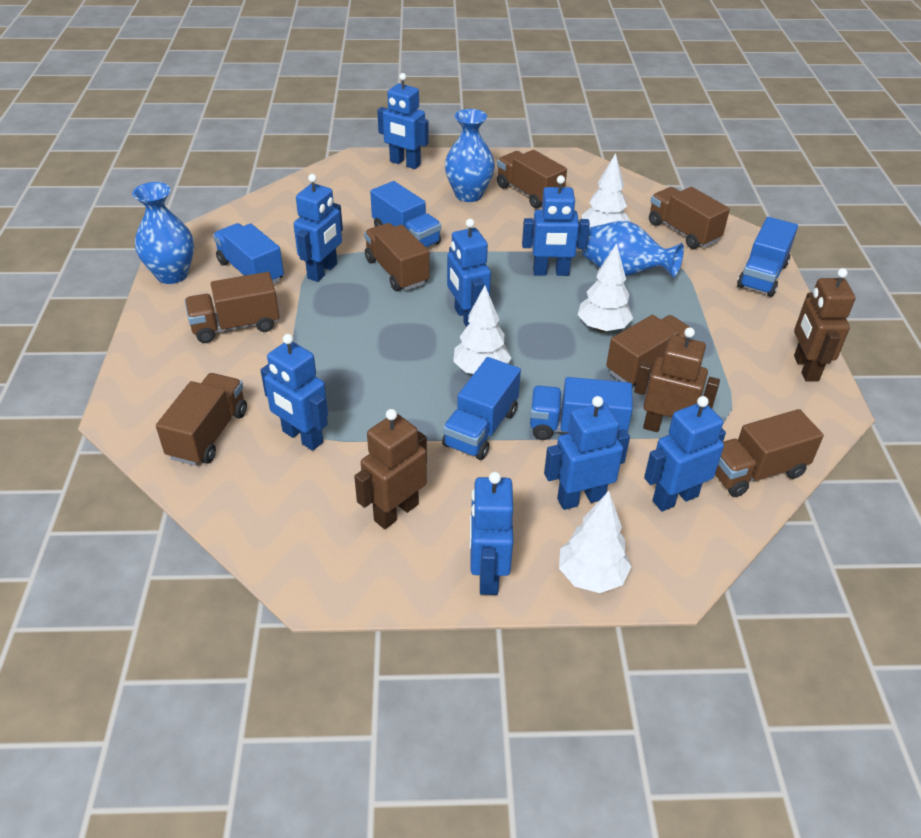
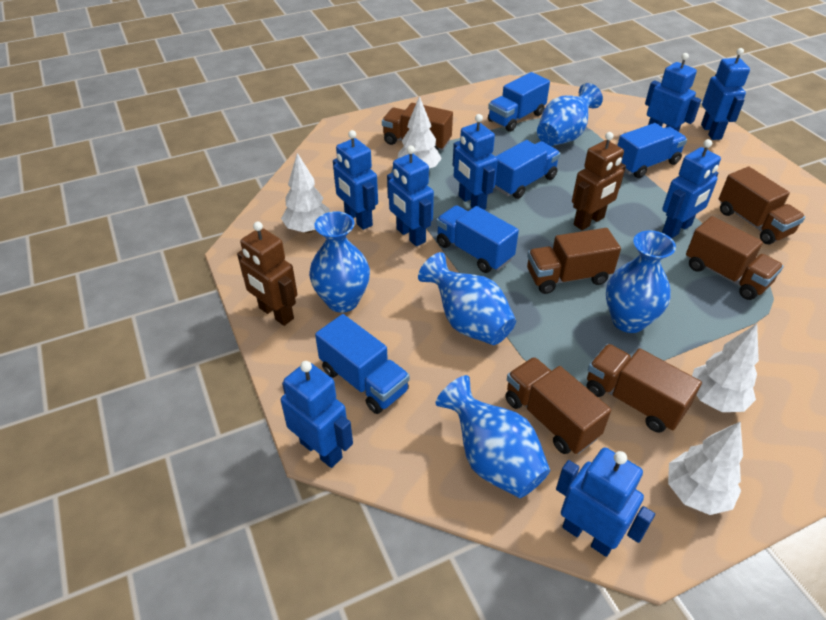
blue vase: 3 -> 5
brown robot: 3 -> 2
brown truck: 7 -> 6

